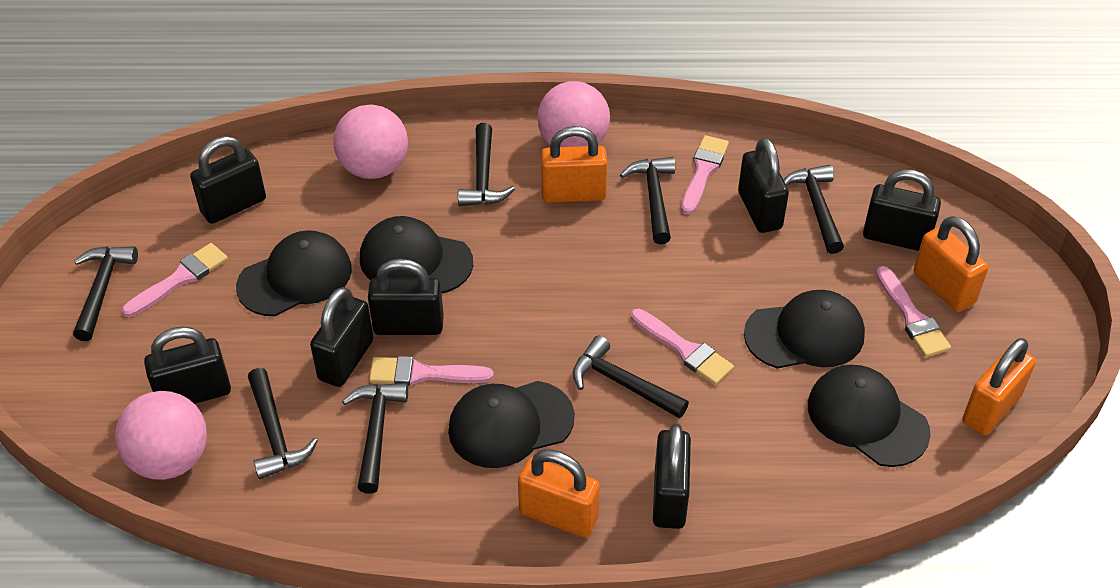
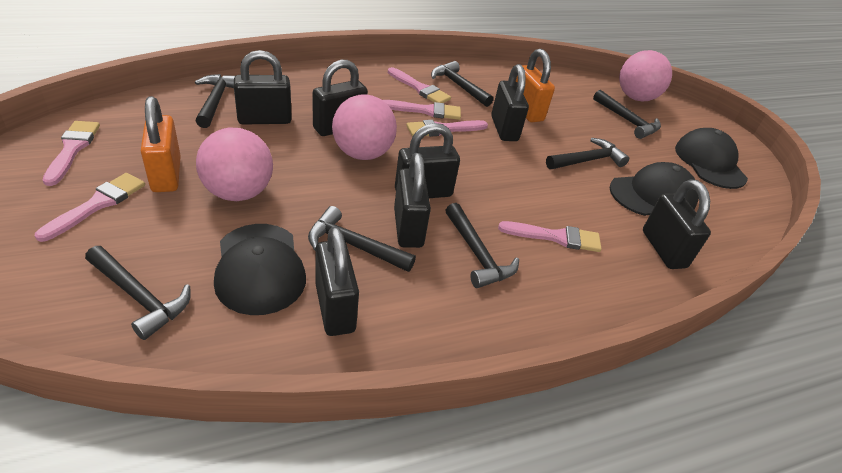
black cap: 5 -> 3
orange padlock: 4 -> 2
pink brush: 5 -> 6

